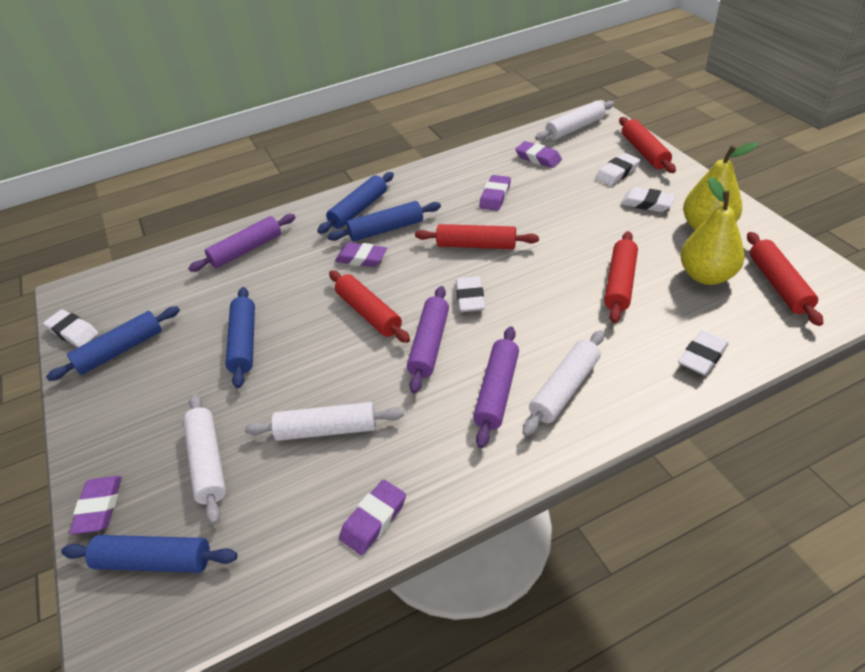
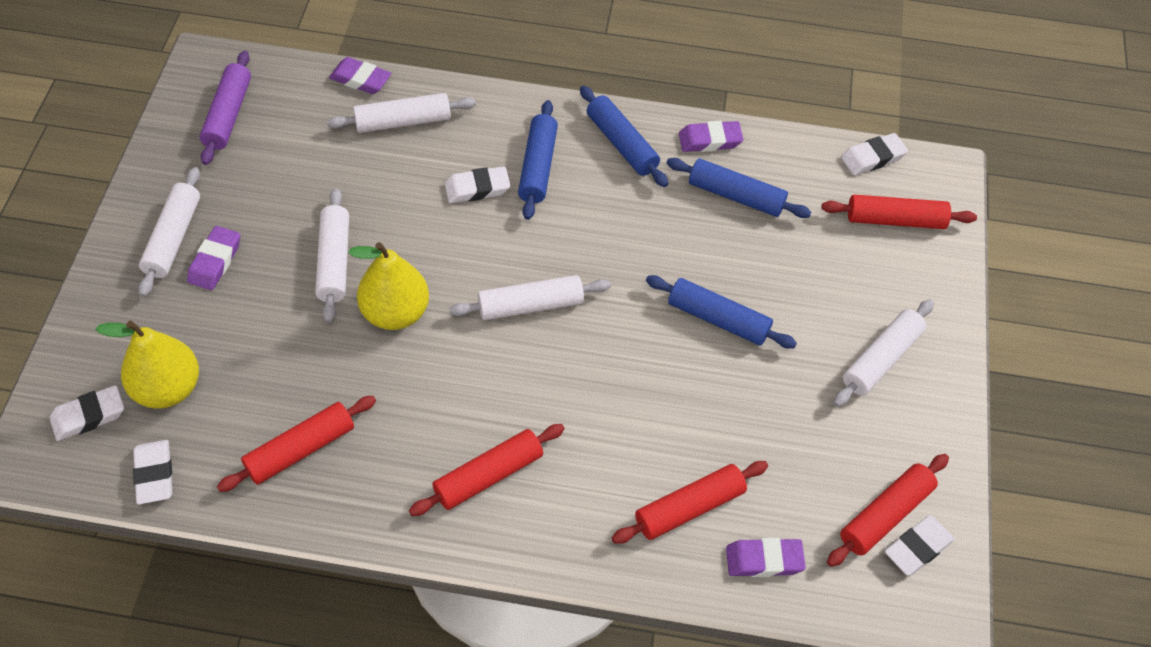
blue rolling pin: 5 -> 4
purple eraser: 5 -> 4
purple rolling pin: 3 -> 1
white rolling pin: 4 -> 5

